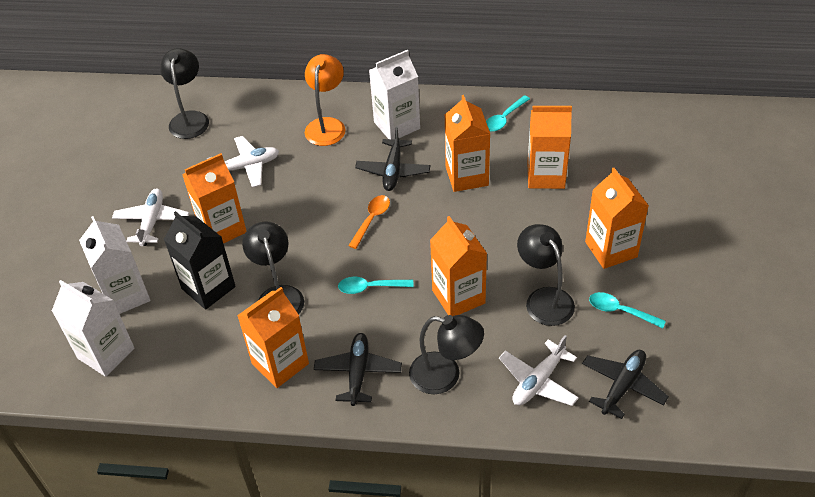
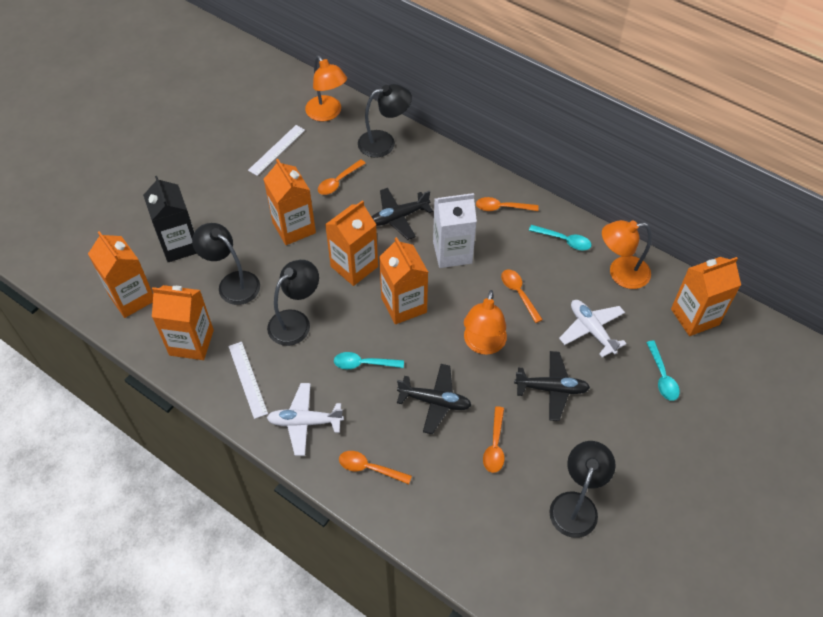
orange lamp: 1 -> 3
orange spoon: 1 -> 5
white carton: 3 -> 1
white plane: 3 -> 2
white ruler: 0 -> 2

